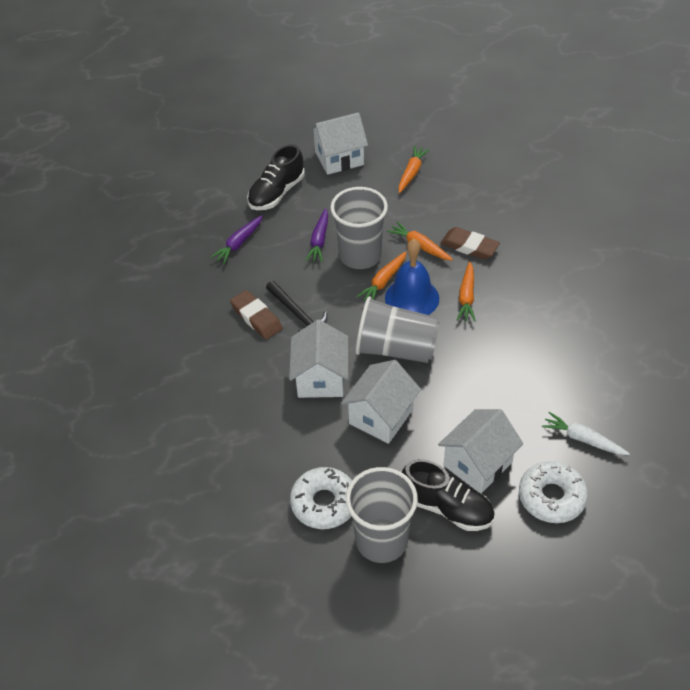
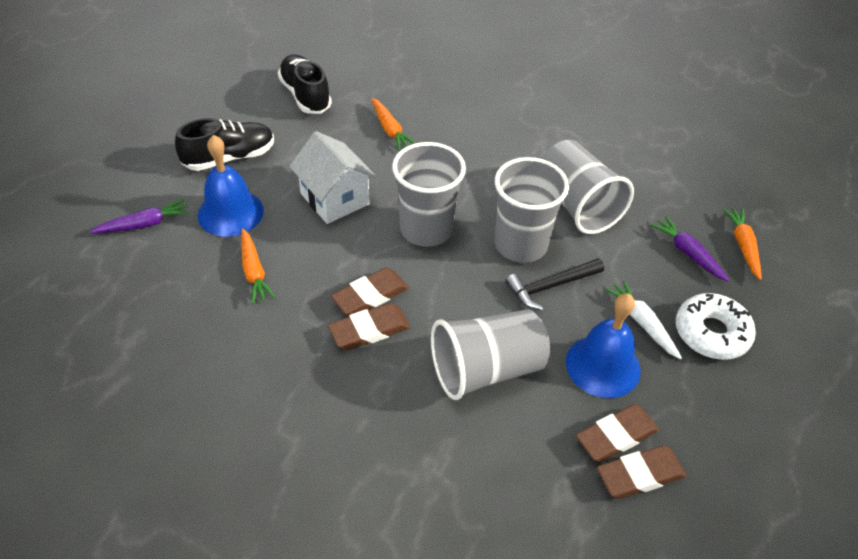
blue bell: 1 -> 2
brown eraser: 2 -> 4
grey cup: 3 -> 4
orange carrot: 4 -> 3
white donut: 2 -> 1
white house: 4 -> 1

